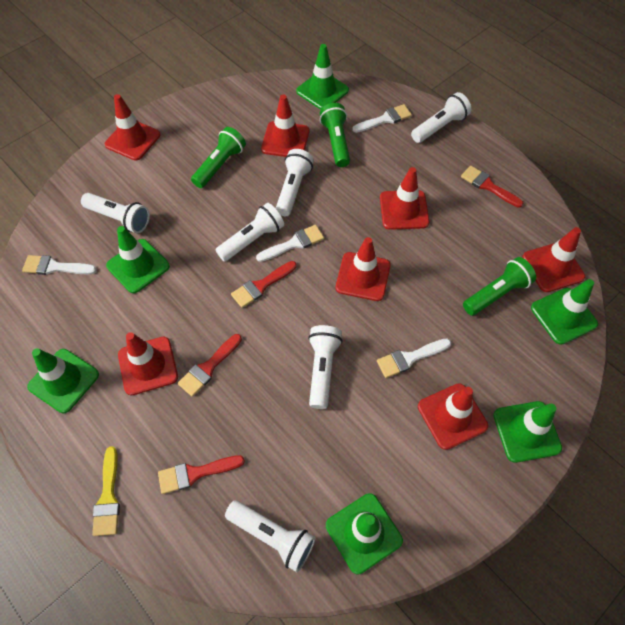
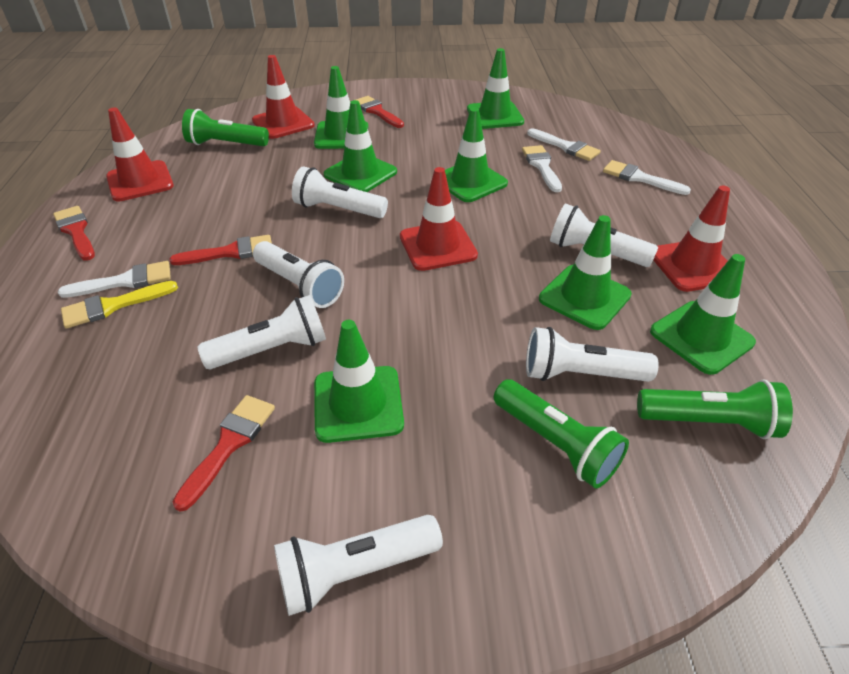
green traffic cone: 6 -> 7
red traffic cone: 7 -> 4

